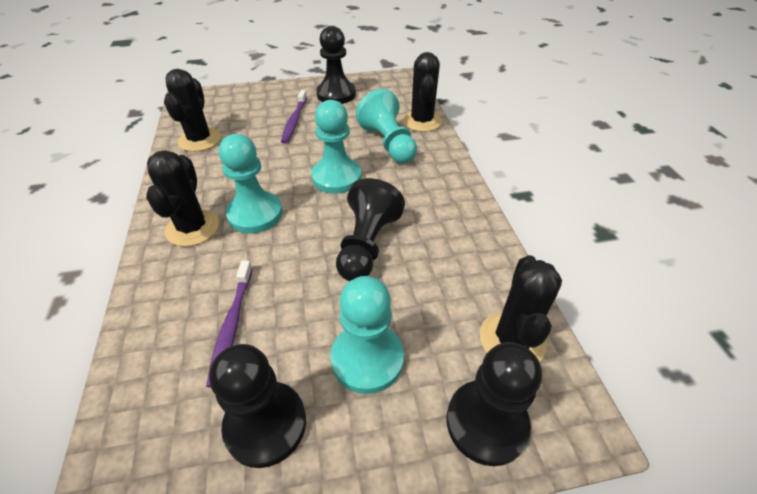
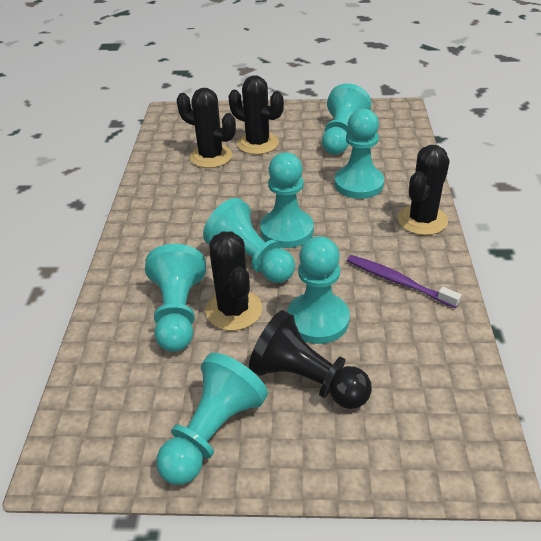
black pawn: 4 -> 1
purple toothbrush: 2 -> 1
turquoise pawn: 4 -> 7

